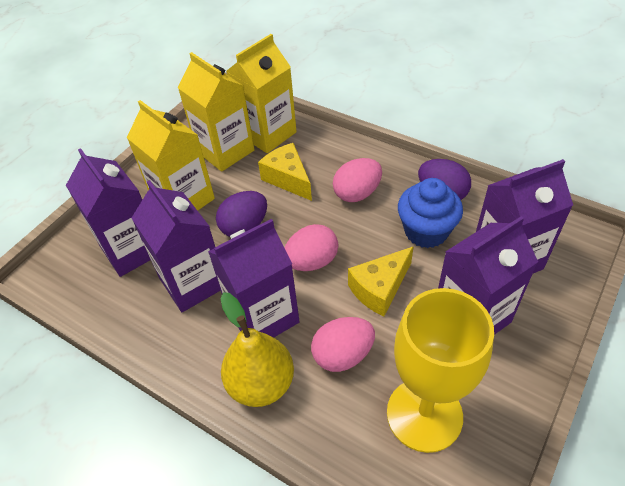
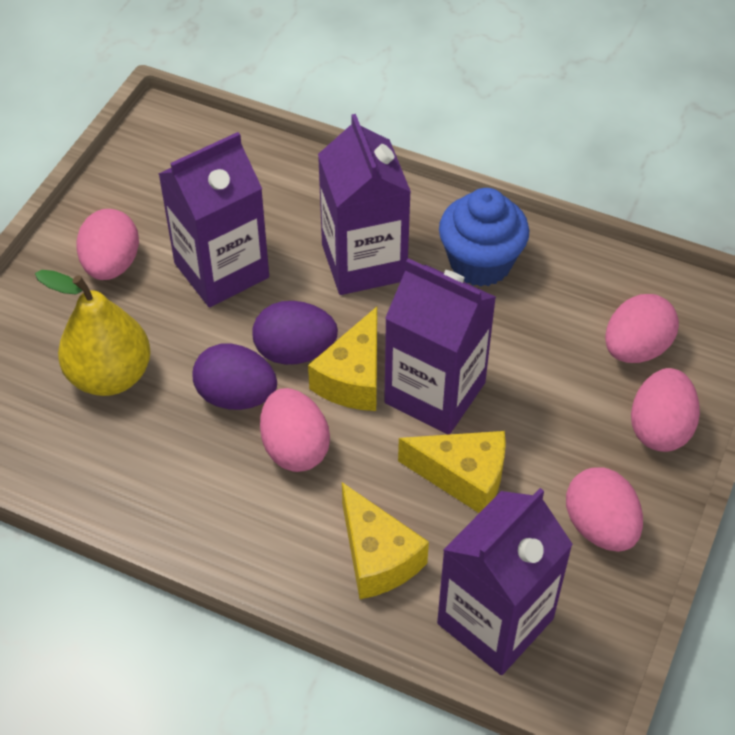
pink egg: 3 -> 5
purple carton: 5 -> 4
yellow carton: 3 -> 0
yellow cheese: 2 -> 3
yellow goblet: 1 -> 0

